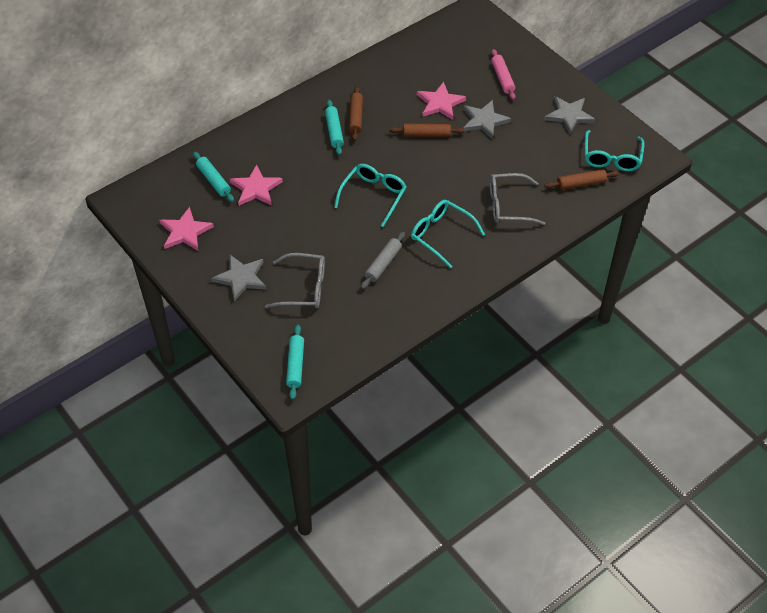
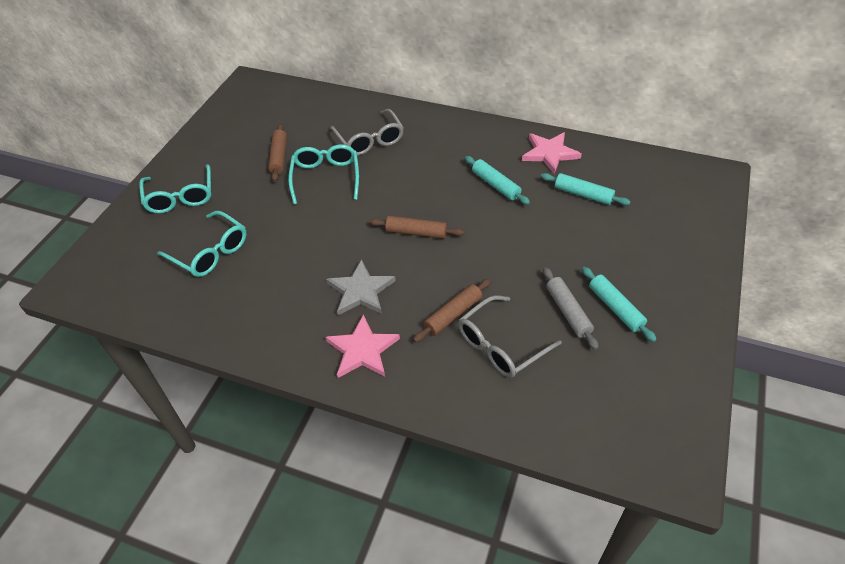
grey star: 3 -> 1
pink rolling pin: 1 -> 0
pink star: 3 -> 2

